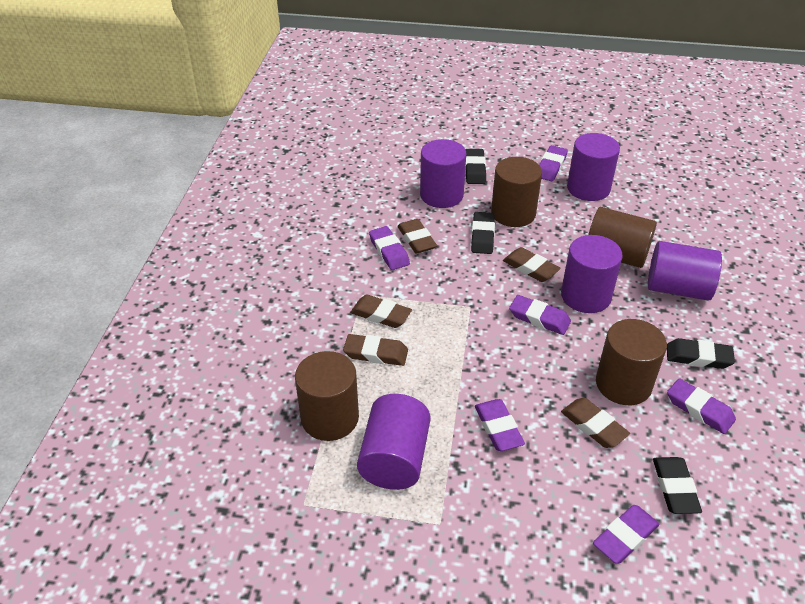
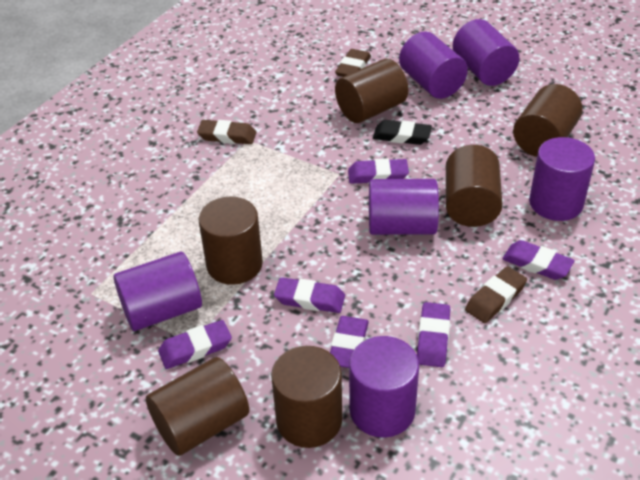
black eraser: 4 -> 1
brown cylinder: 4 -> 6
brown eraser: 5 -> 3
purple cylinder: 5 -> 6

